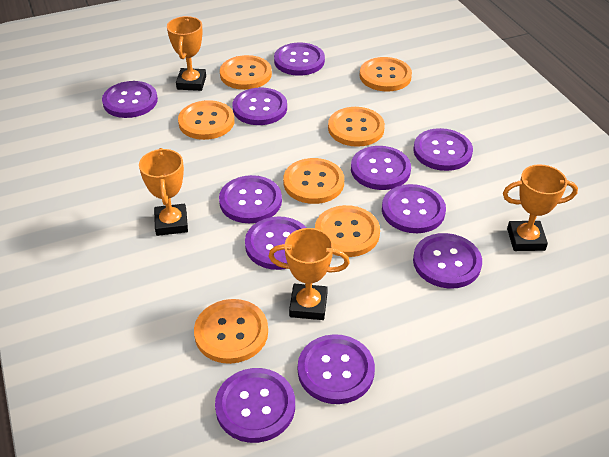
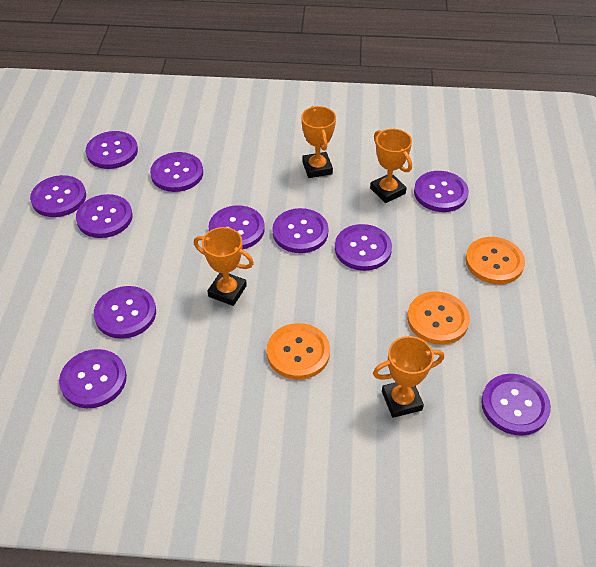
orange button: 7 -> 3

